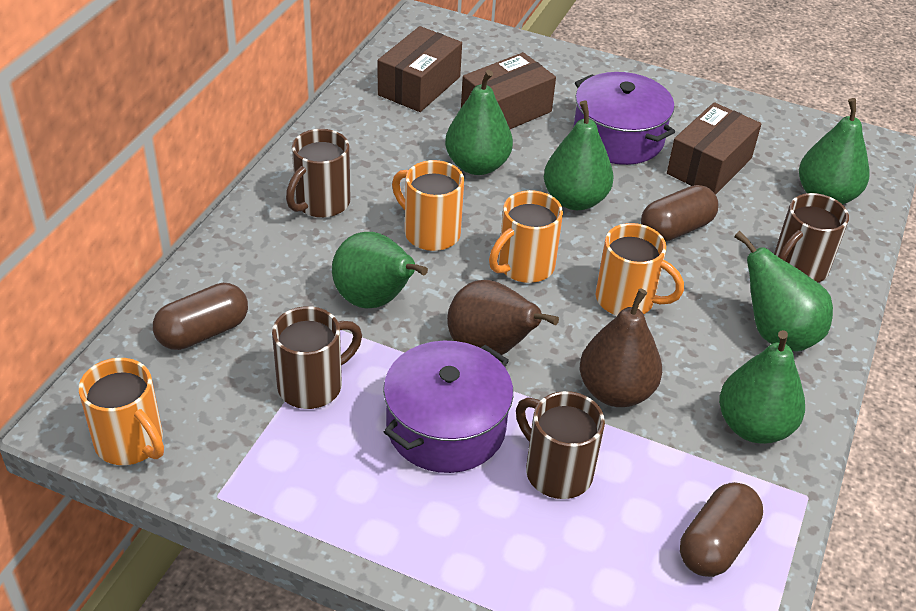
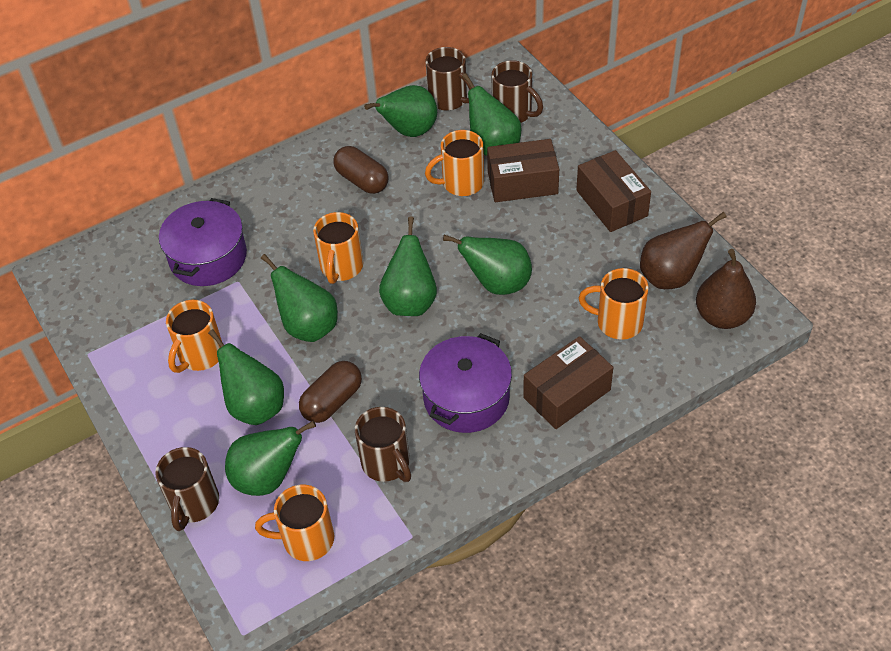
brown capsule: 3 -> 2
green pear: 6 -> 7
orange mug: 4 -> 5

